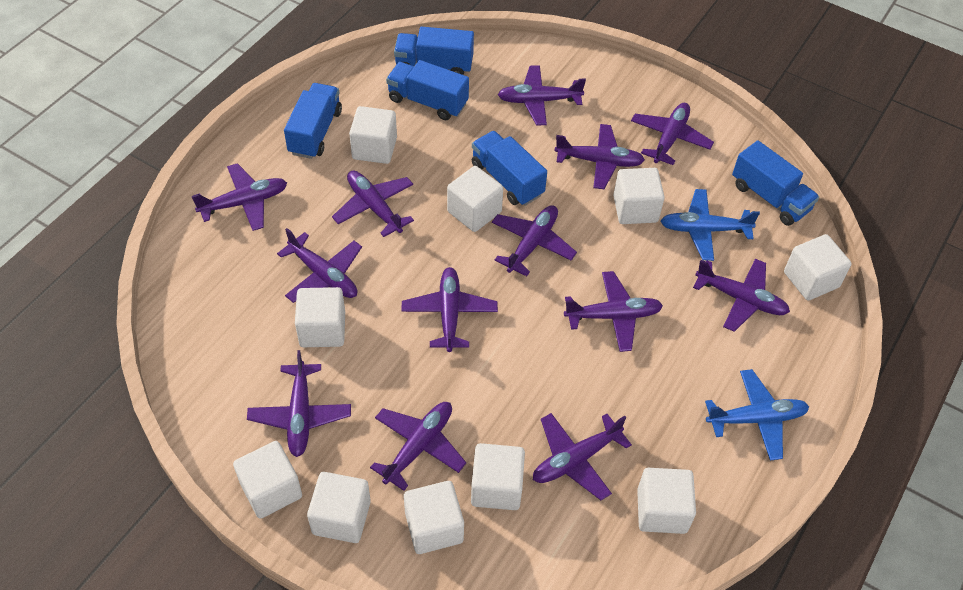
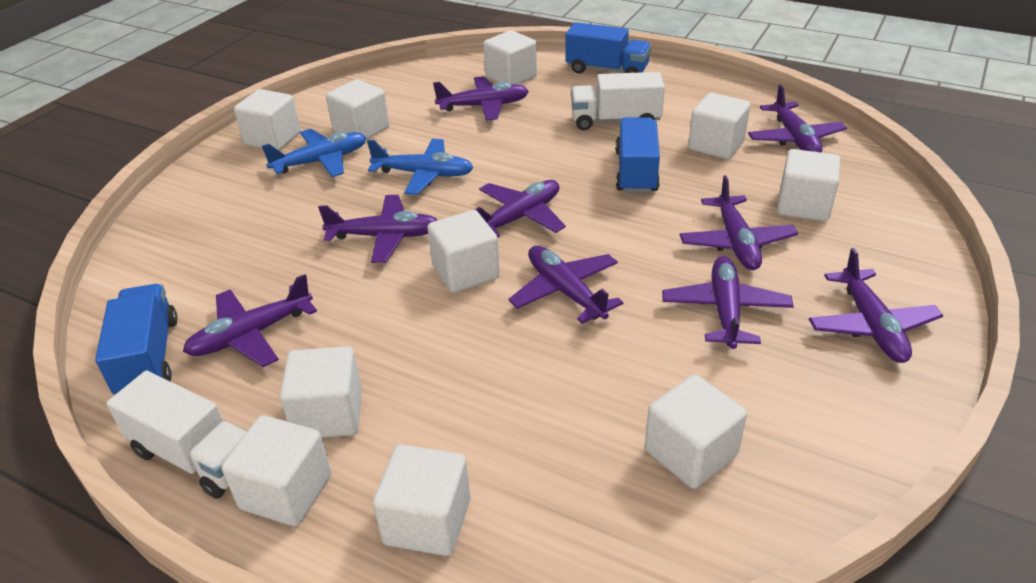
blue truck: 5 -> 3
purple plane: 13 -> 9
white truck: 0 -> 2

